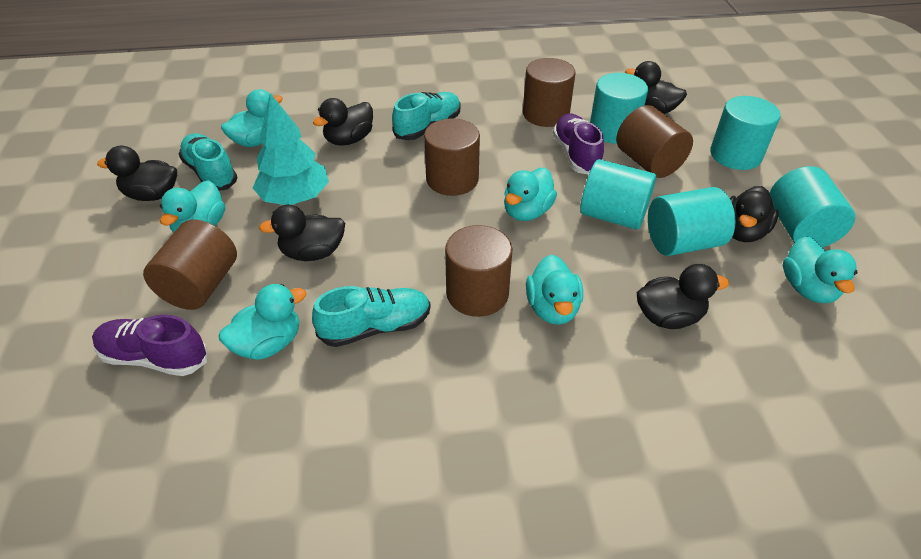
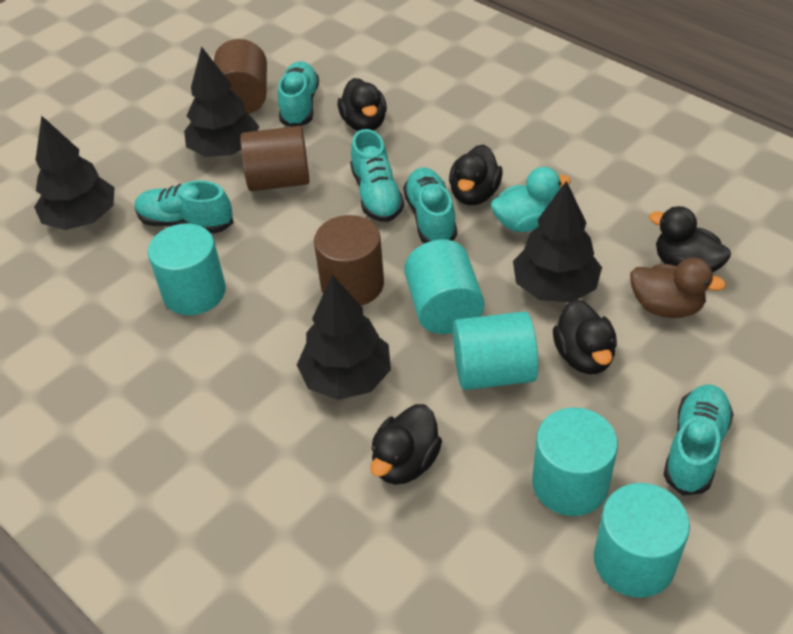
black duck: 6 -> 5
black tree: 0 -> 4
brown cylinder: 5 -> 3
brown duck: 0 -> 1
purple shoe: 2 -> 0
turquoise duck: 6 -> 1
turquoise shoe: 3 -> 5
turquoise tree: 1 -> 0

